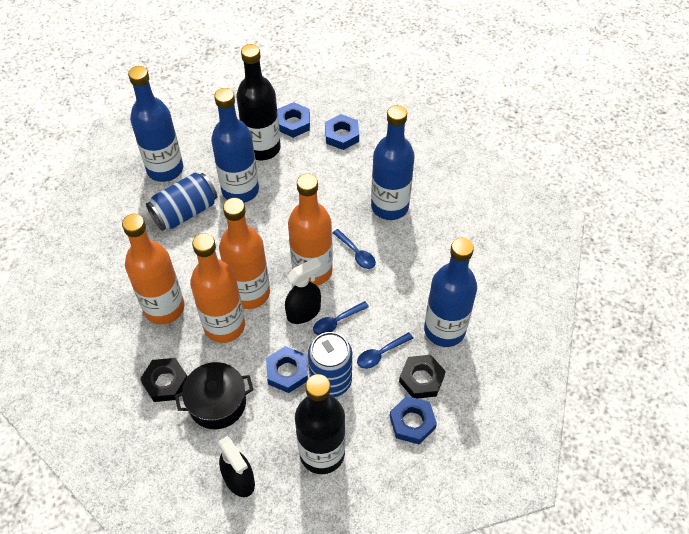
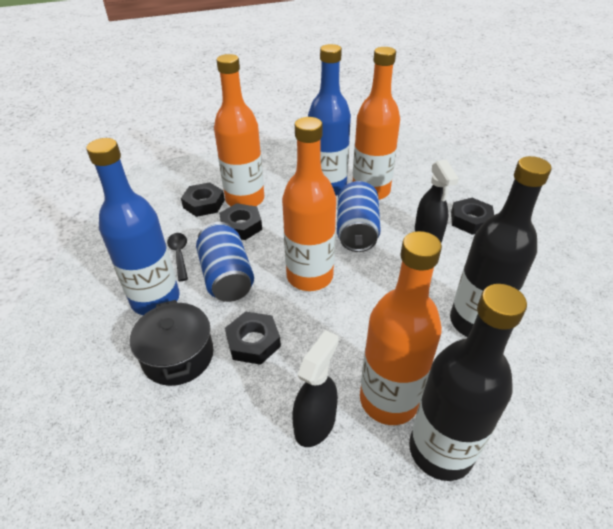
black nut: 2 -> 4
black spoon: 0 -> 1
blue bottle: 4 -> 2
blue nut: 4 -> 0
blue spoon: 3 -> 0

